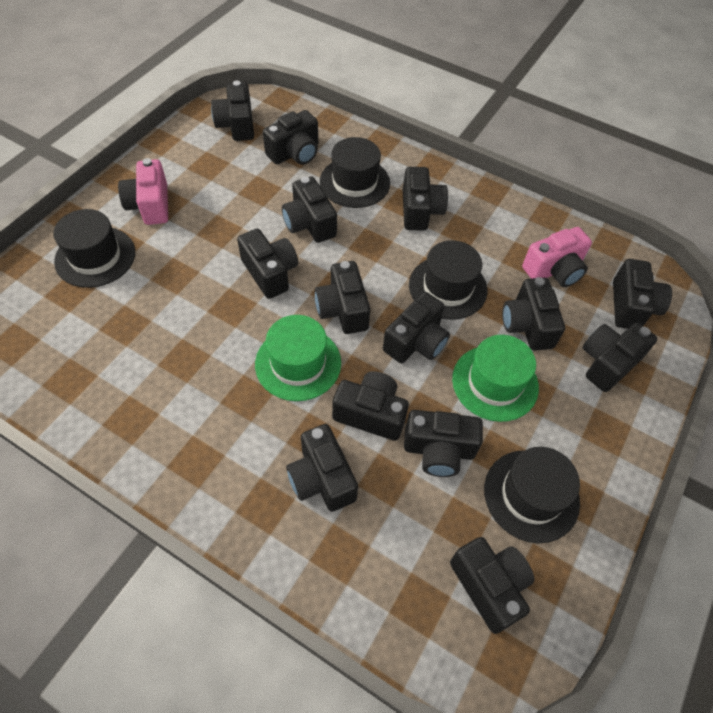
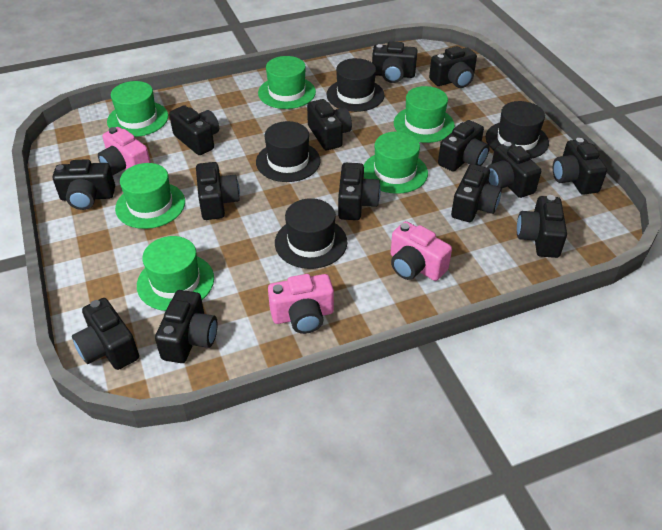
green hat: 2 -> 6
pink camera: 2 -> 3

